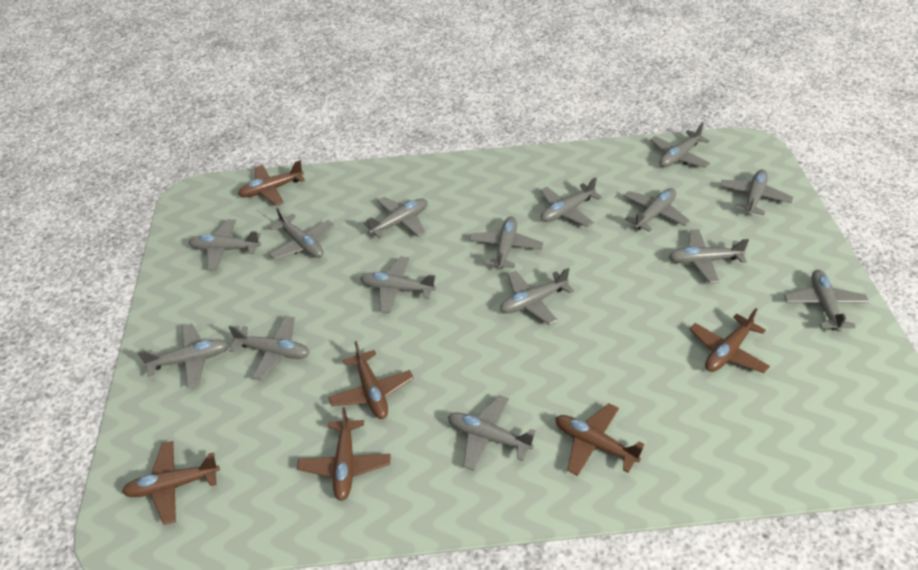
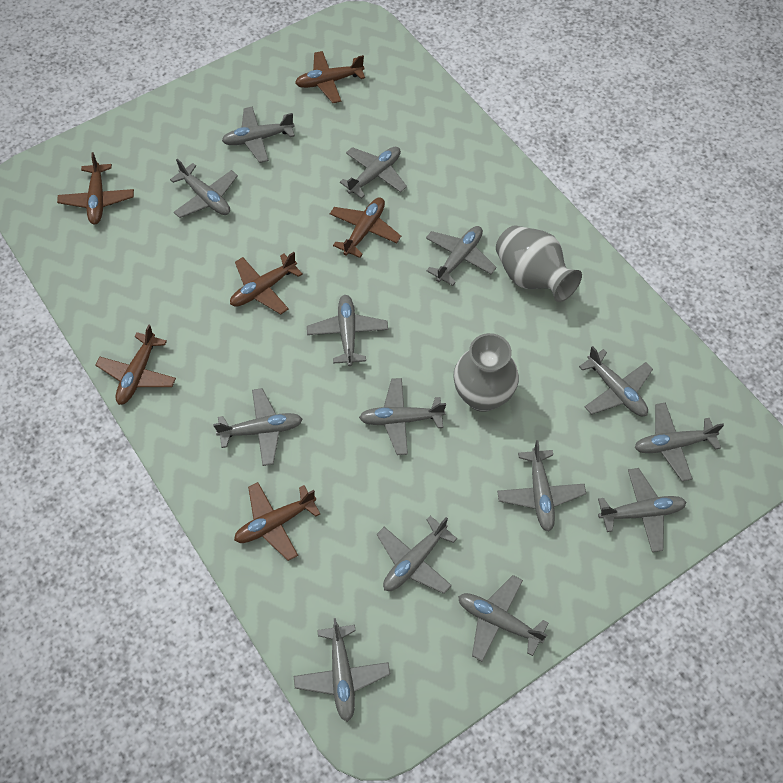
grey plane: 15 -> 14
grey vase: 0 -> 2

